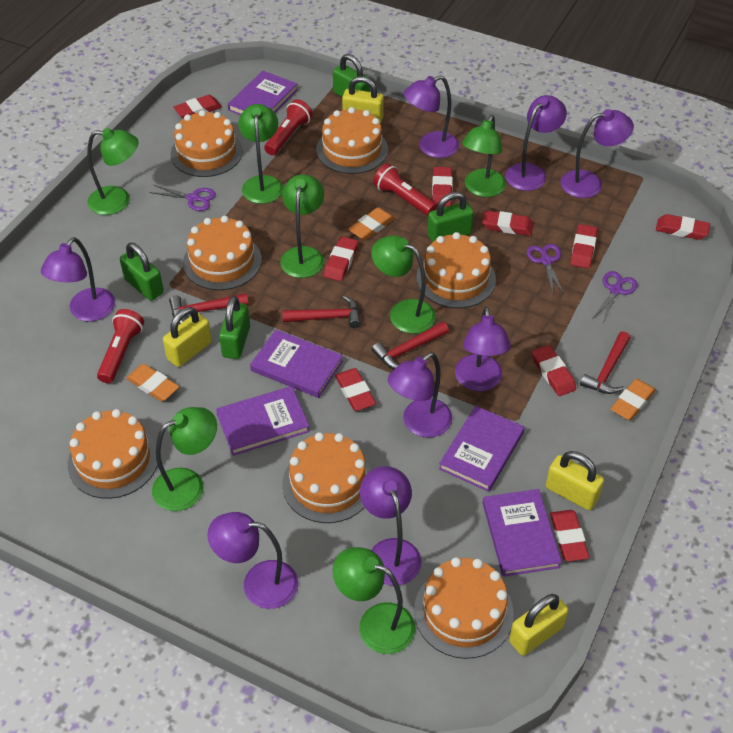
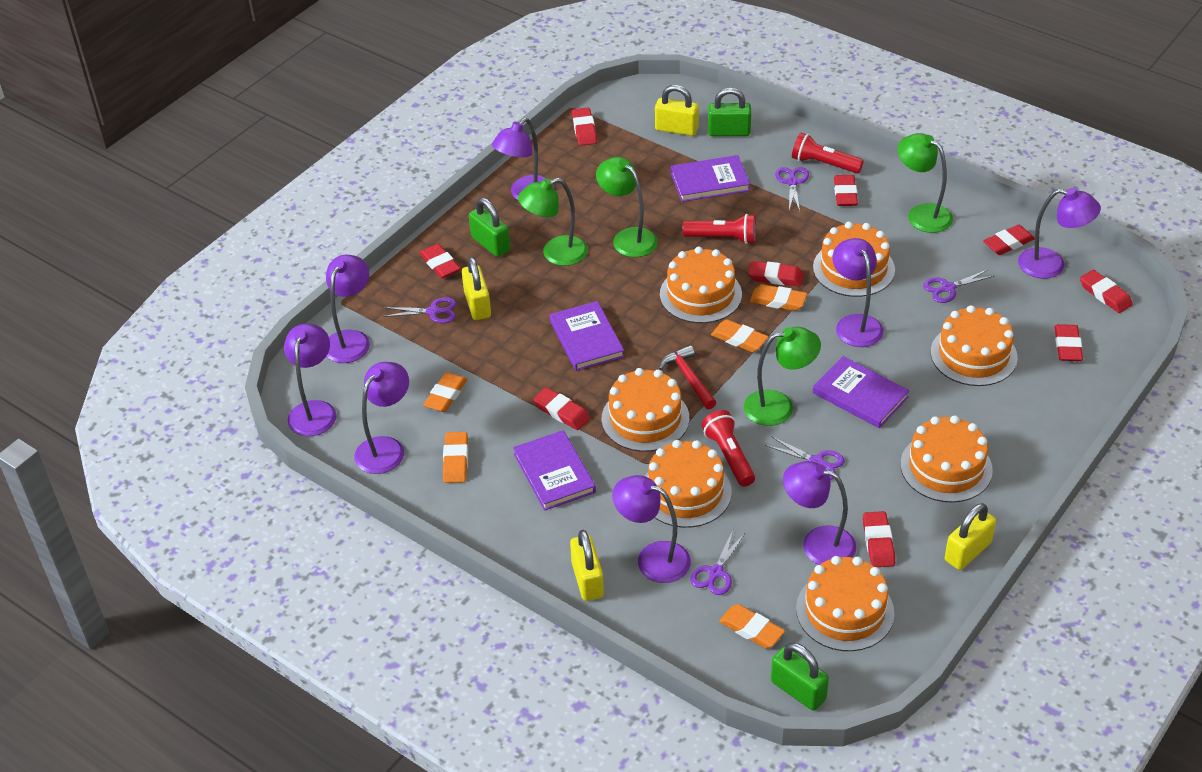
green lamp: 7 -> 4
green padlock: 4 -> 3
orange eraser: 3 -> 5
purple book: 5 -> 4
purple scissors: 3 -> 5
red hammer: 4 -> 1

